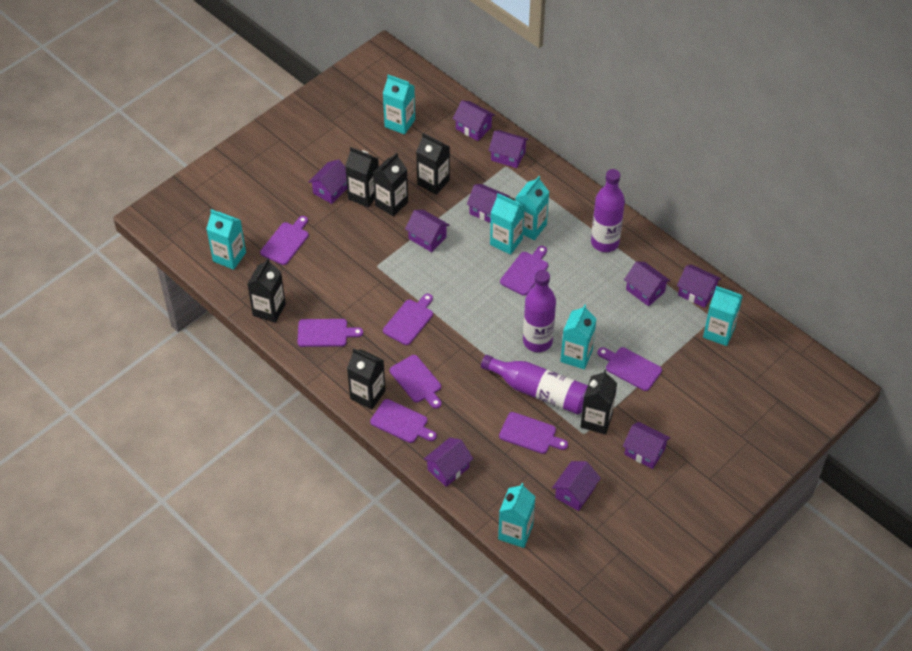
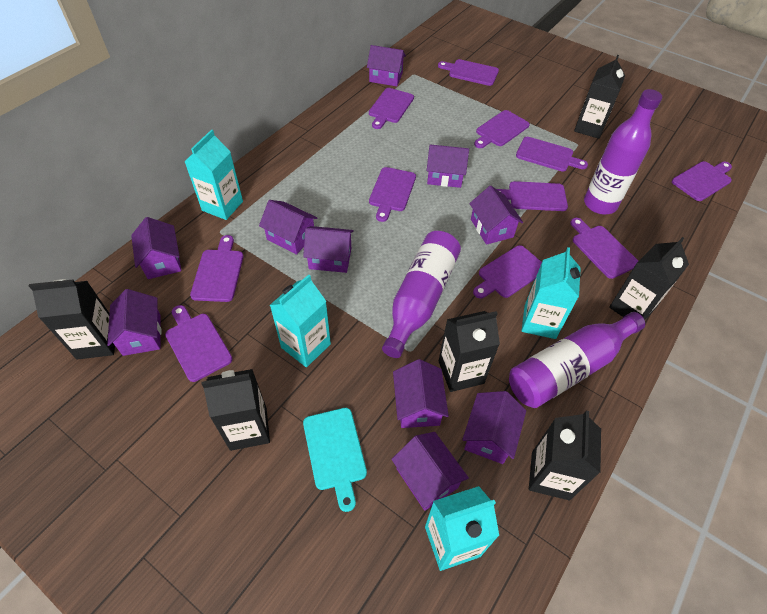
purple cutting board: 8 -> 11
turquoise carton: 7 -> 4
turquoise cutting board: 0 -> 1

